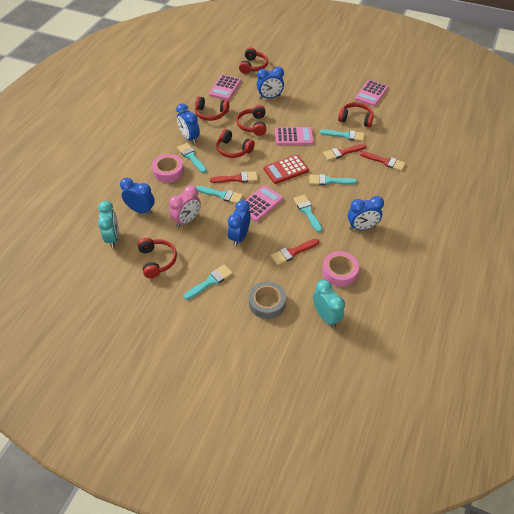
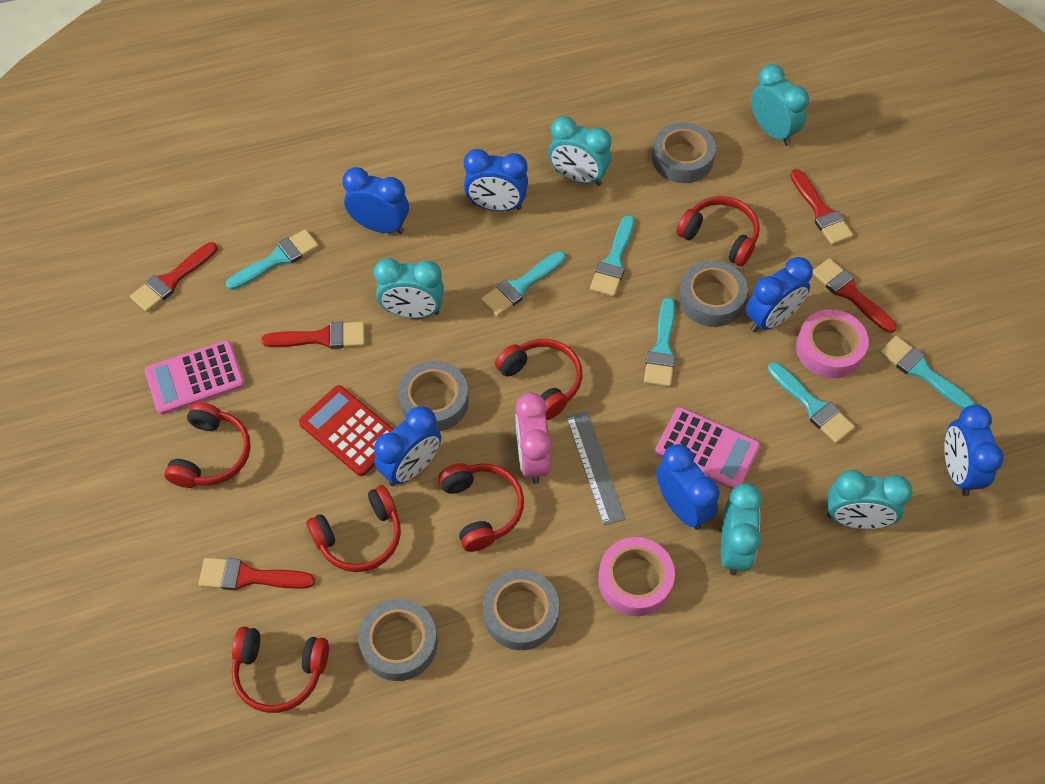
blue clock: 5 -> 6
grey ruler: 0 -> 1
grey tape: 1 -> 5
pink calculator: 4 -> 2
red brush: 4 -> 5
turquoise clock: 2 -> 5

